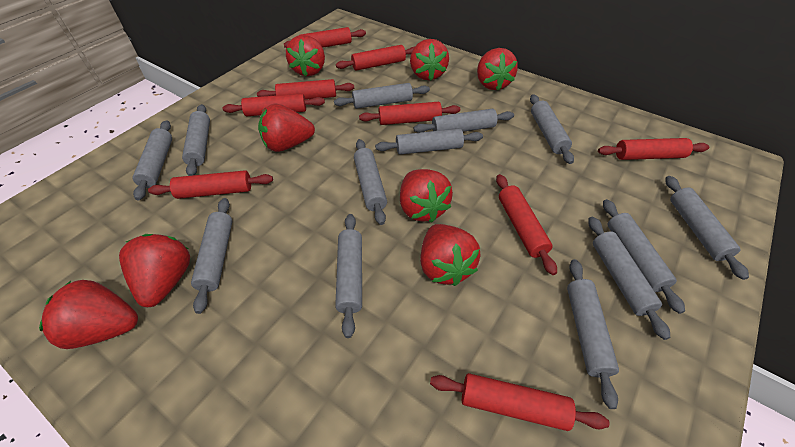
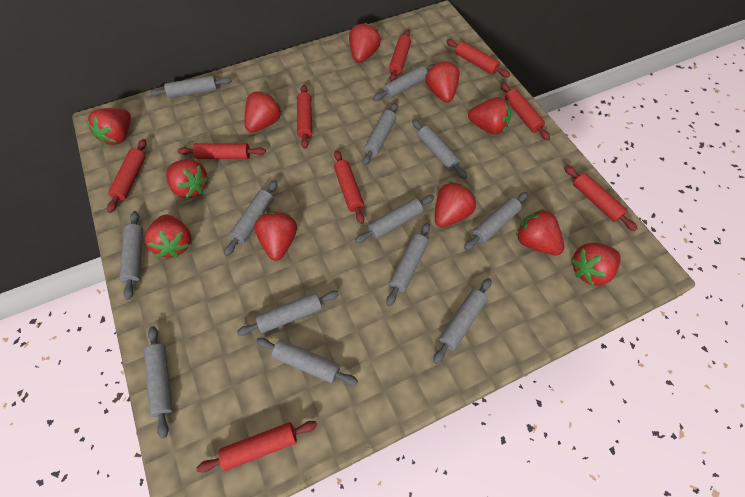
red strawberry: 8 -> 11

